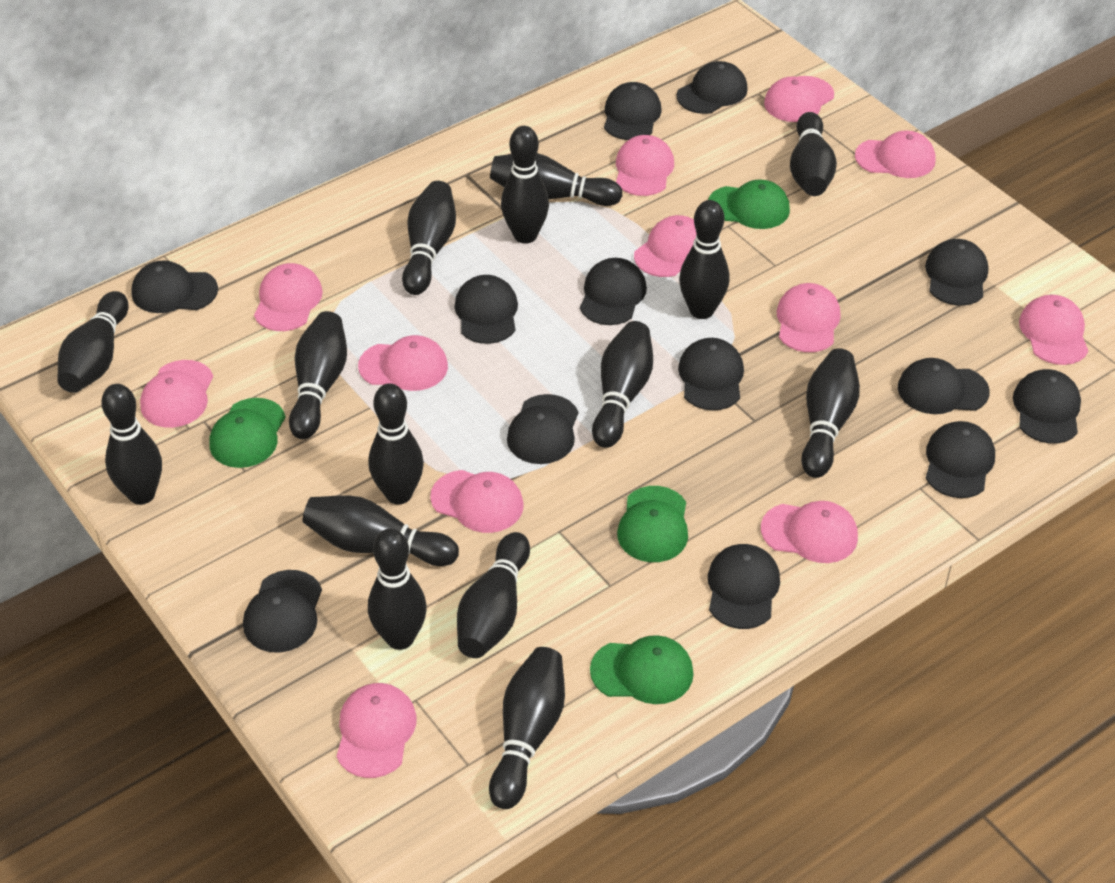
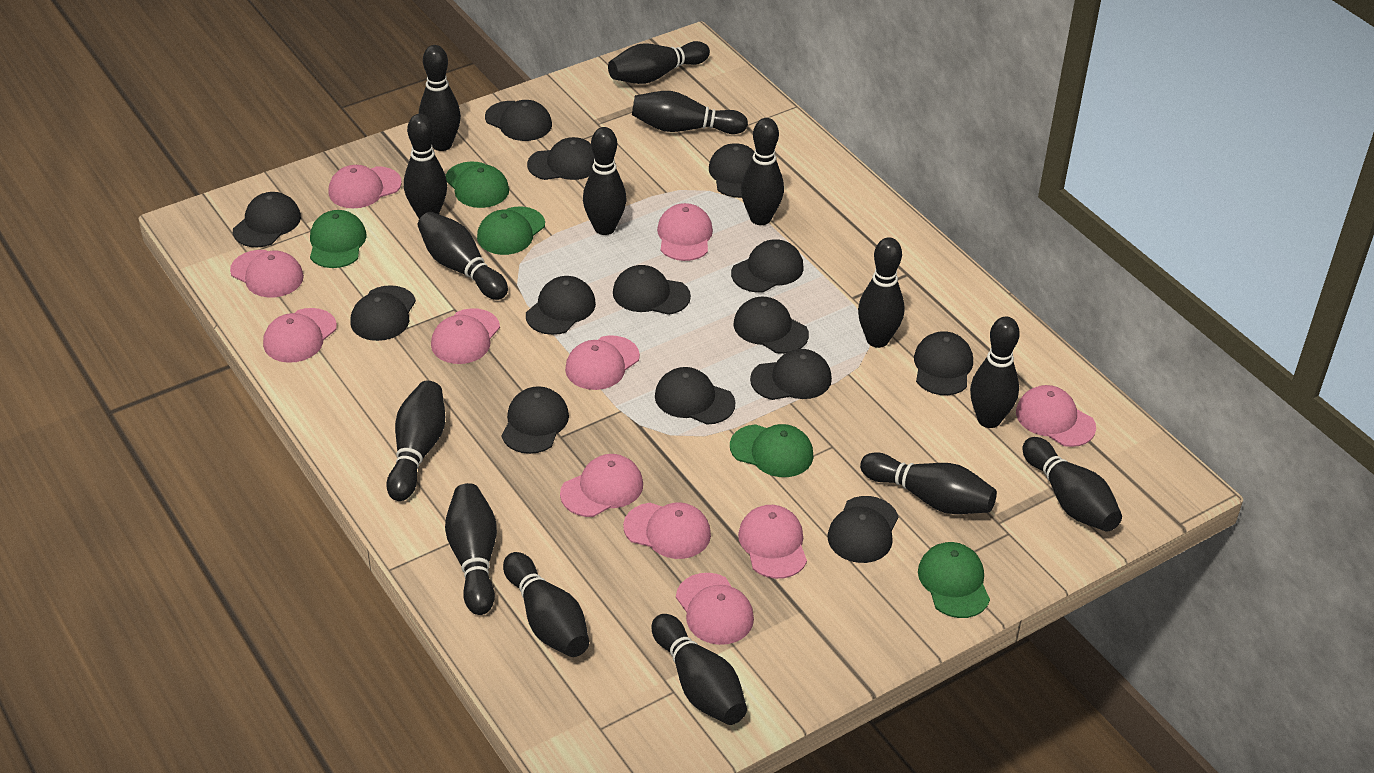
black cap: 13 -> 14
green cap: 4 -> 5
pink cap: 12 -> 11

